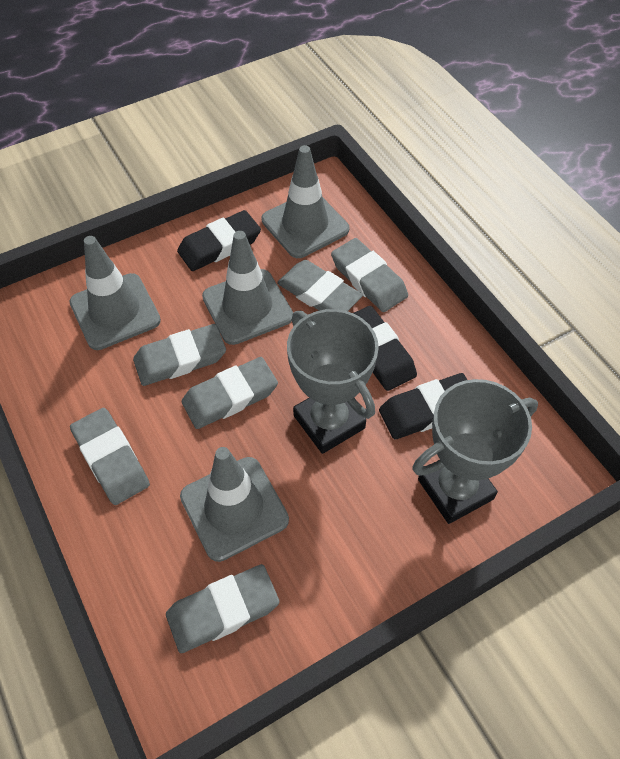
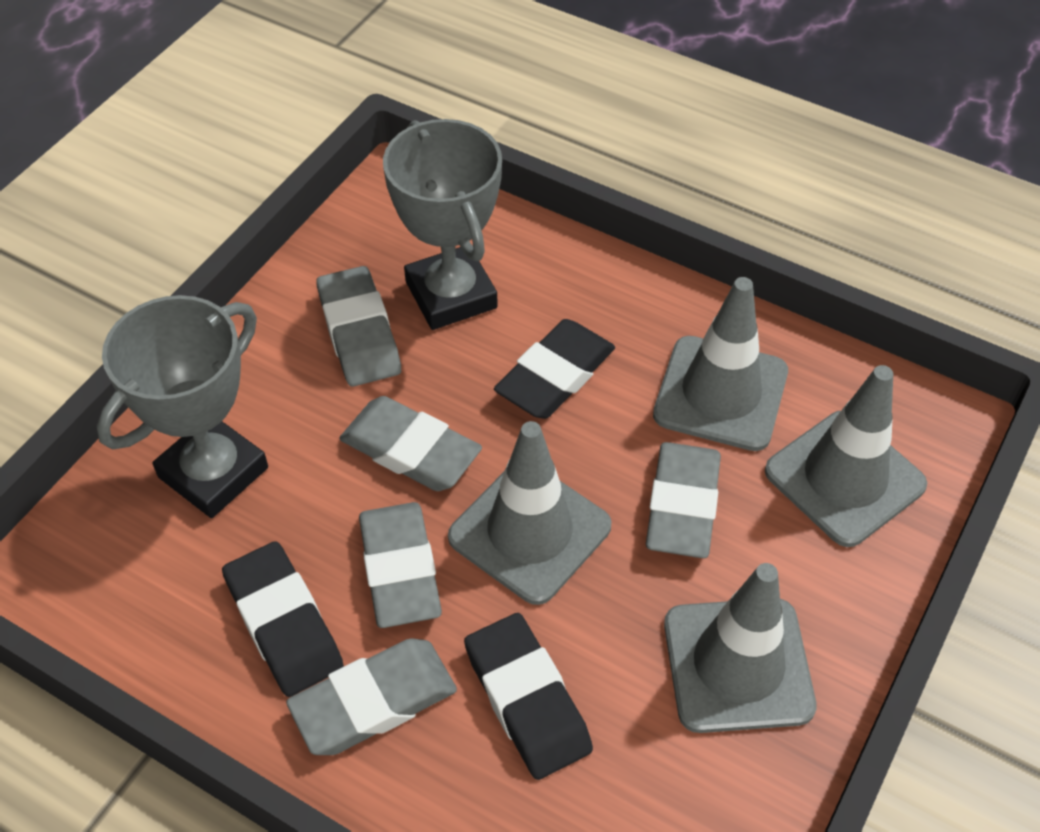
grey eraser: 6 -> 5

